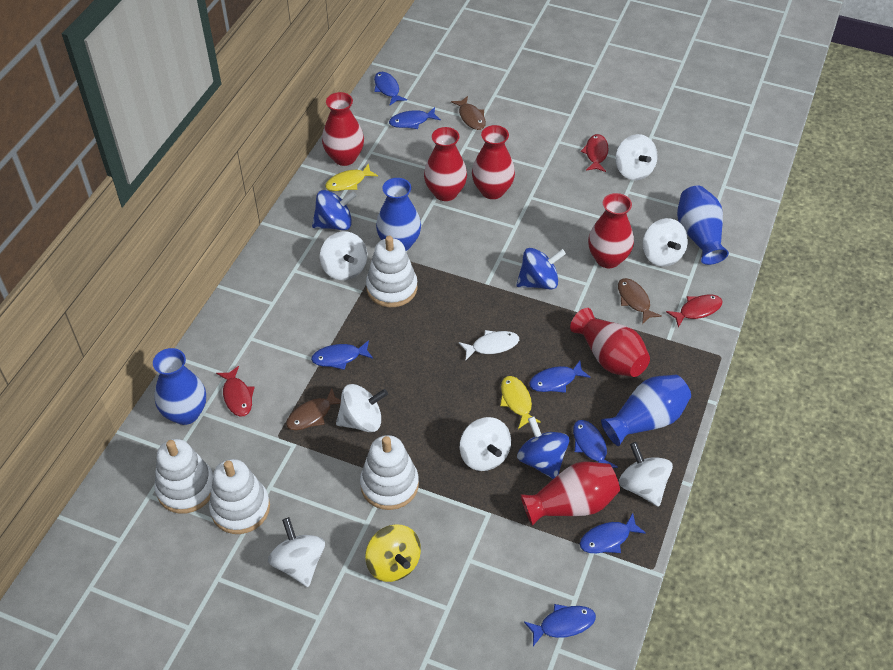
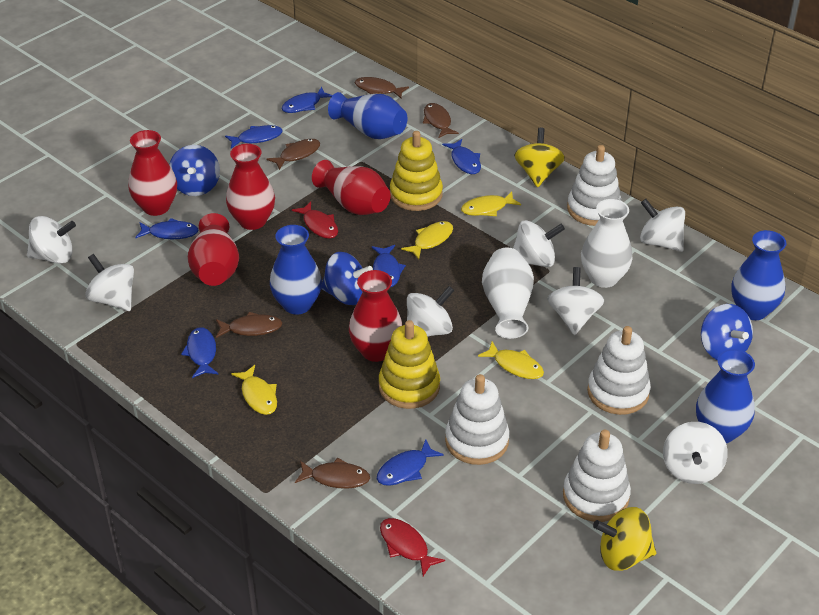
brown fish: 3 -> 5
red fish: 3 -> 2
red vase: 6 -> 5
white fish: 1 -> 0
white vase: 0 -> 2
yellow fish: 2 -> 4
yellow spinning top: 1 -> 2
yellow stacking toy: 0 -> 2

